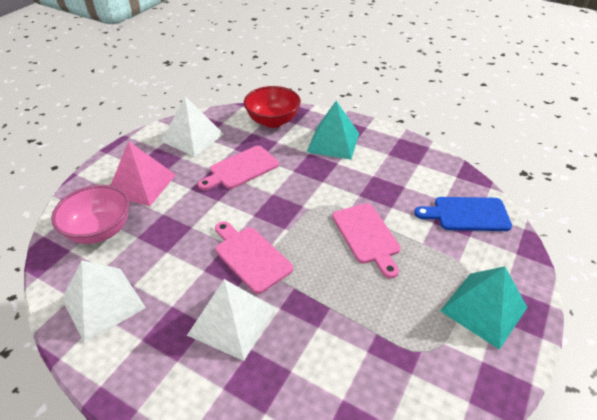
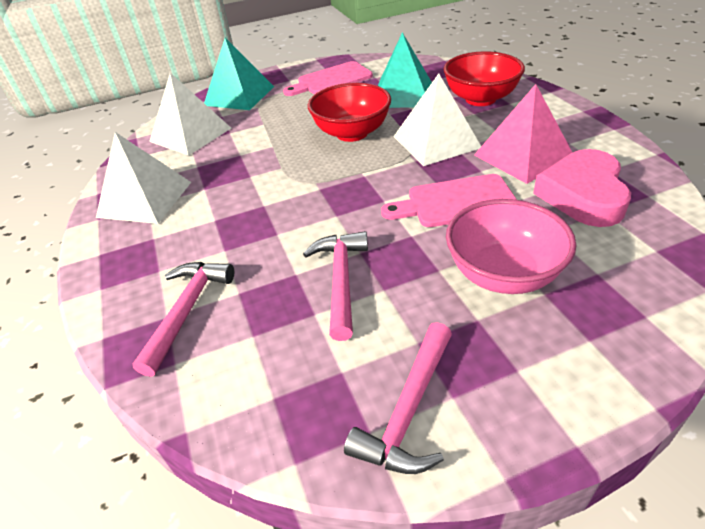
blue cutting board: 1 -> 0
pink cutting board: 3 -> 2
pink hammer: 0 -> 3
pink heart: 0 -> 1
red bowl: 1 -> 2

